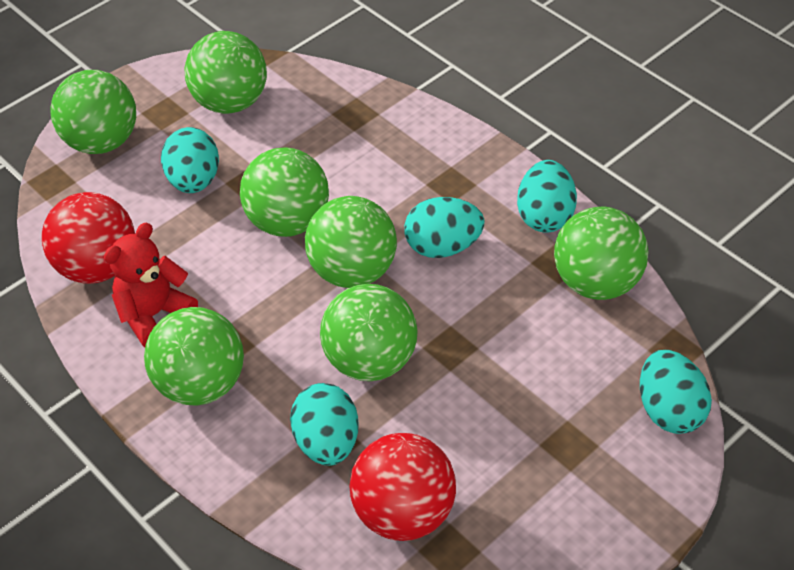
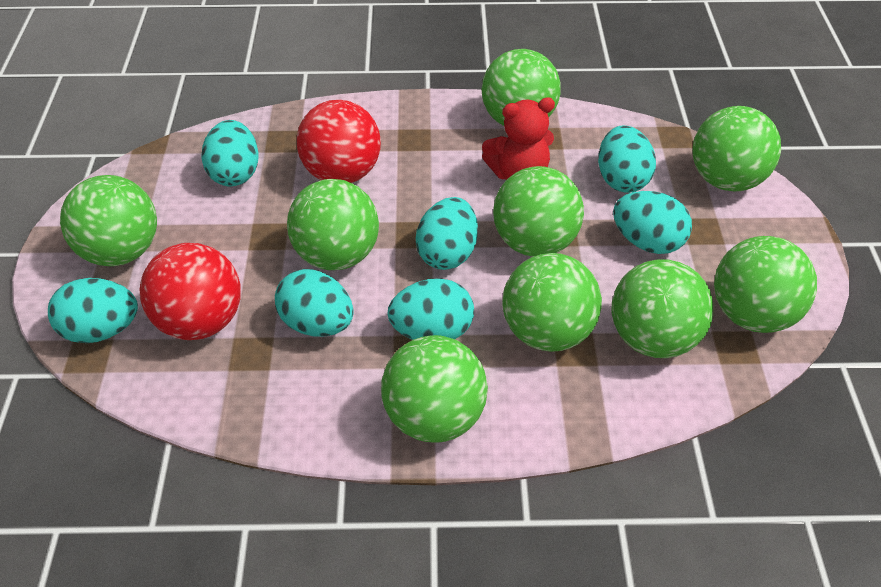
green ball: 7 -> 9
turquoise egg: 5 -> 7

